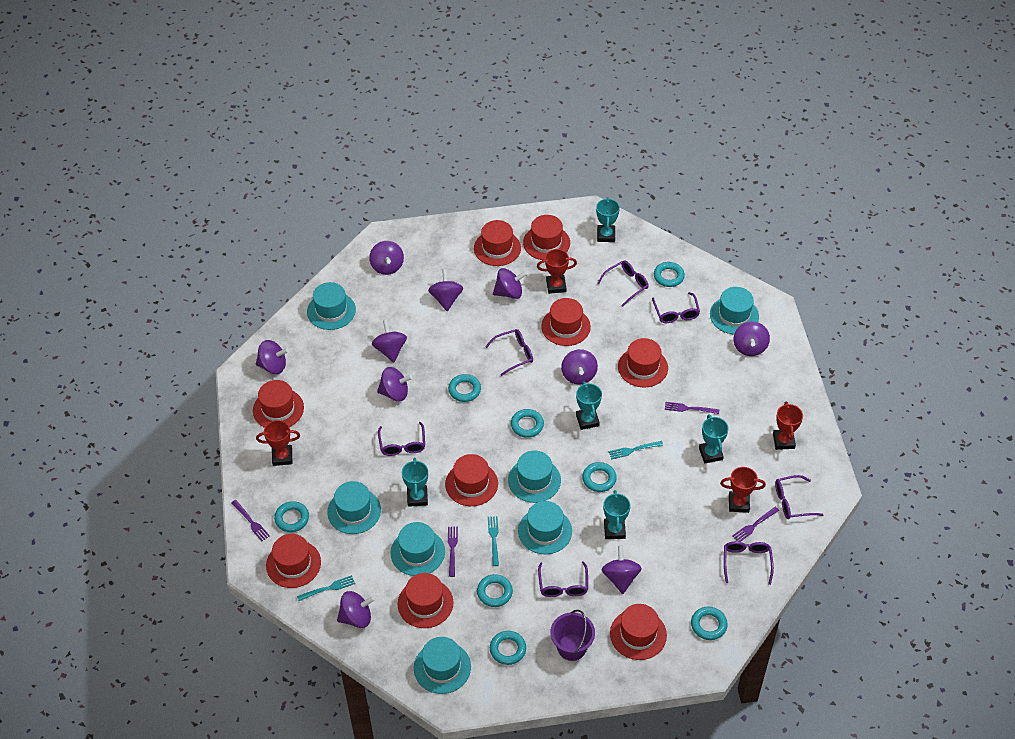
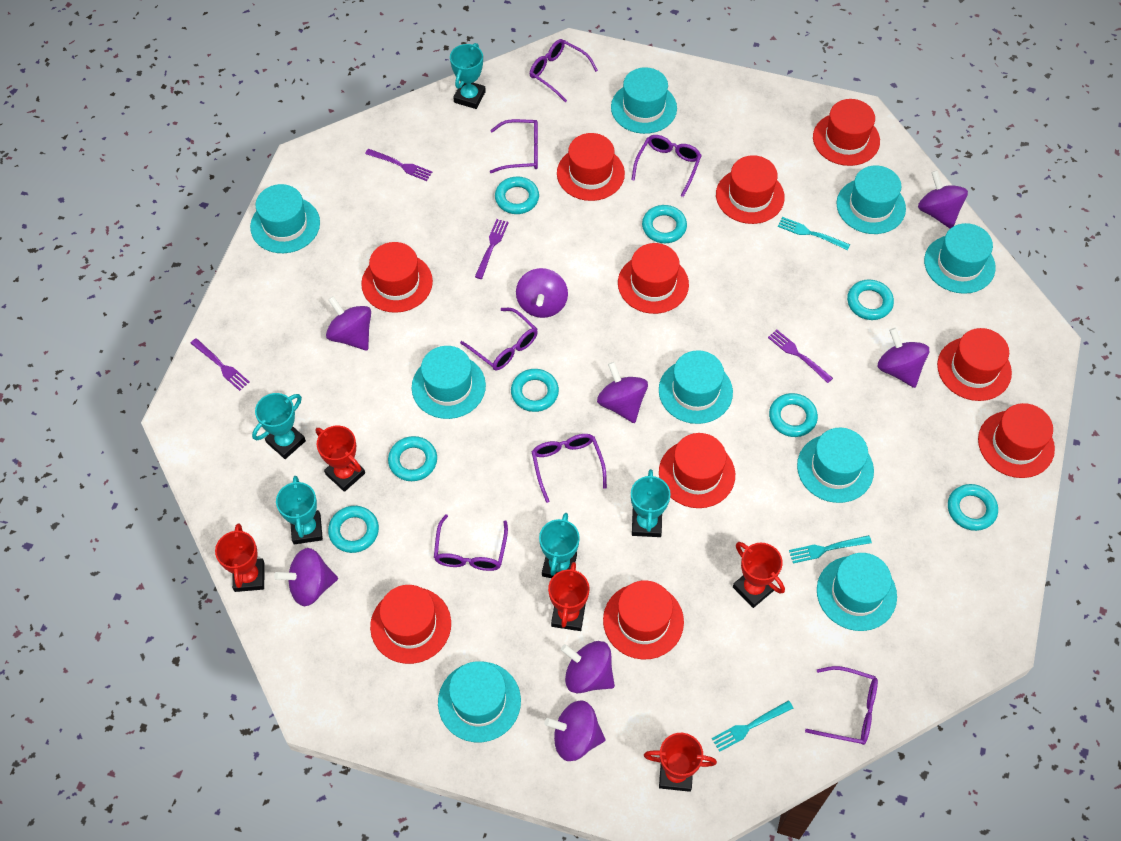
purple bucket: 1 -> 0
purple spinning top: 10 -> 8
red hat: 9 -> 10
red trophy: 4 -> 5
turquoise hat: 7 -> 9

